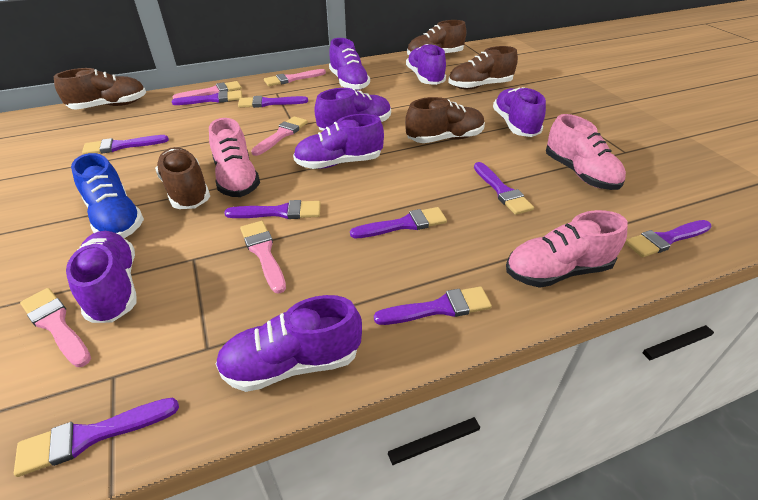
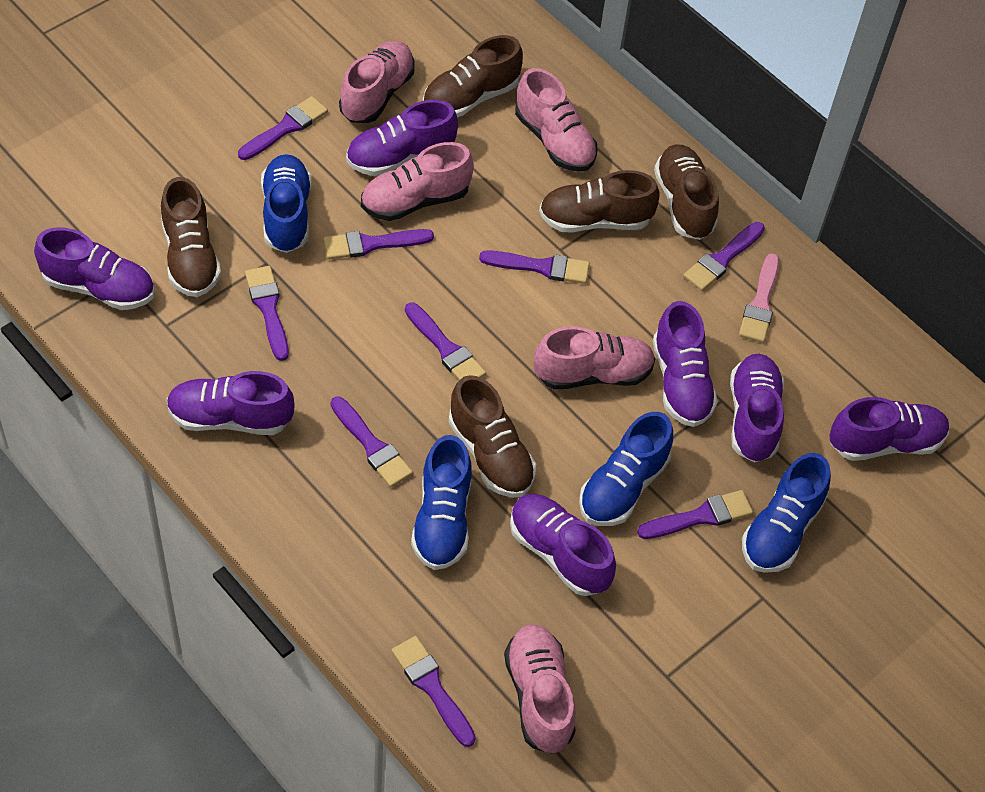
blue shoe: 1 -> 4
pink brush: 5 -> 1
pink shoe: 3 -> 5

